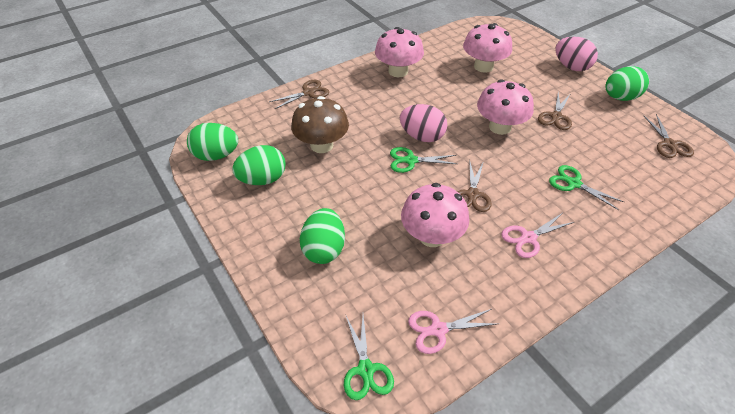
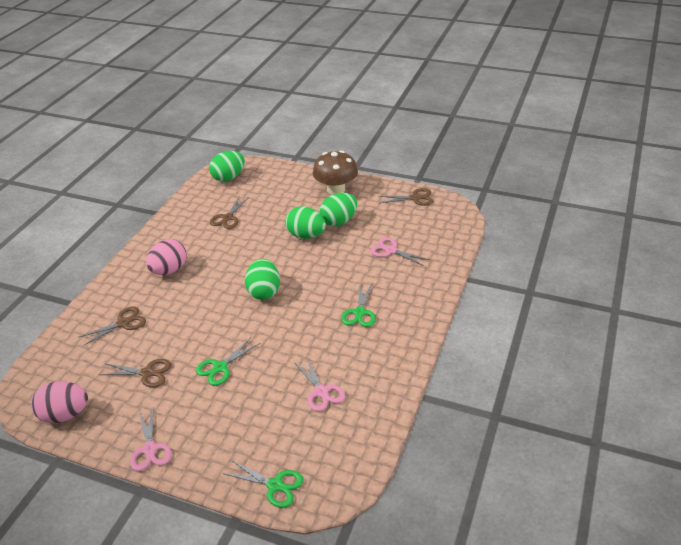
pink mushroom: 4 -> 0
pink scissors: 2 -> 3

